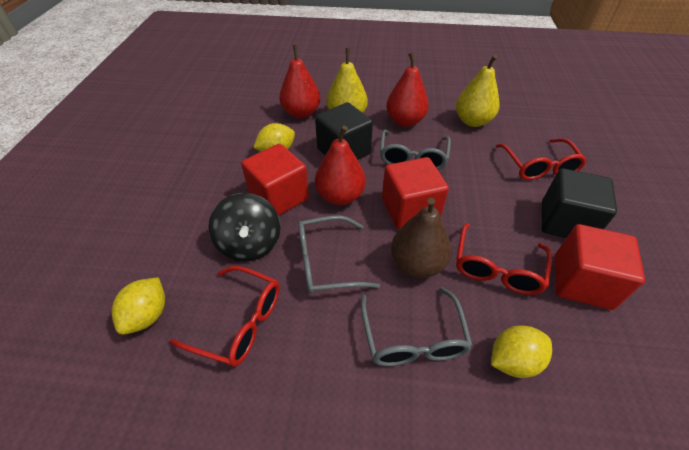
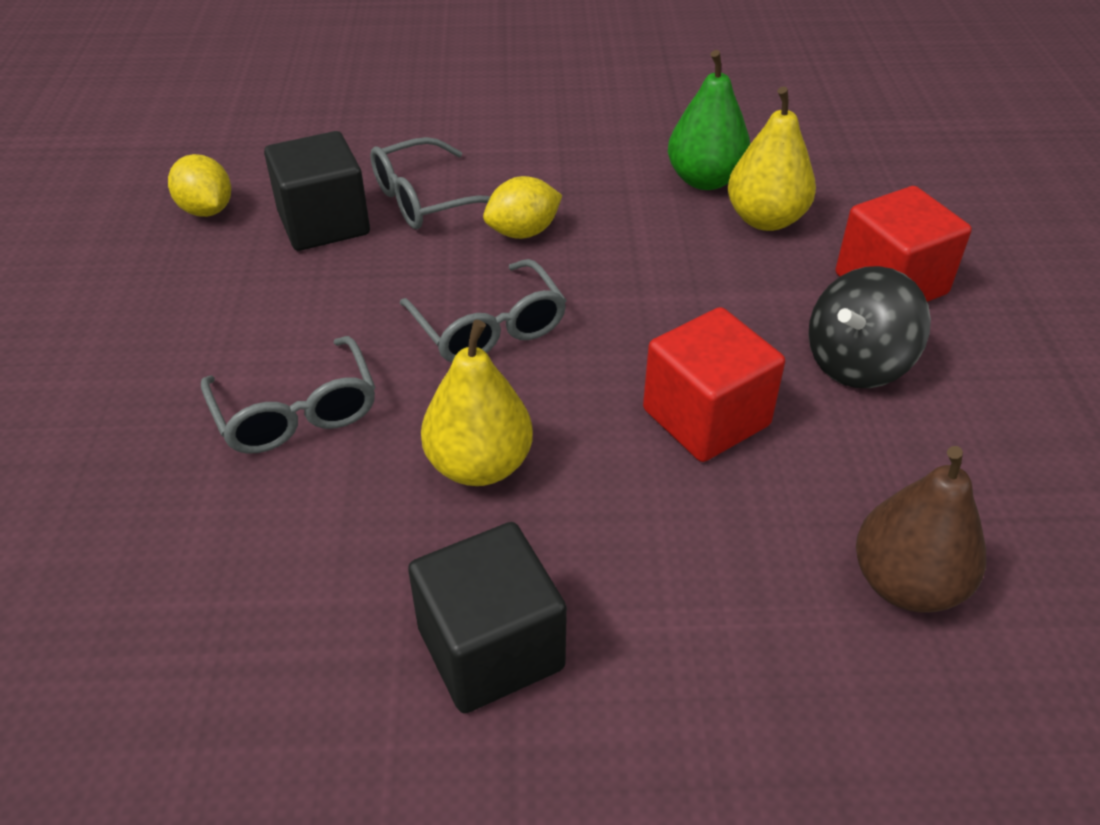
green pear: 0 -> 1
red cube: 3 -> 2
red glasses: 3 -> 0
red pear: 3 -> 0
yellow lemon: 3 -> 2

